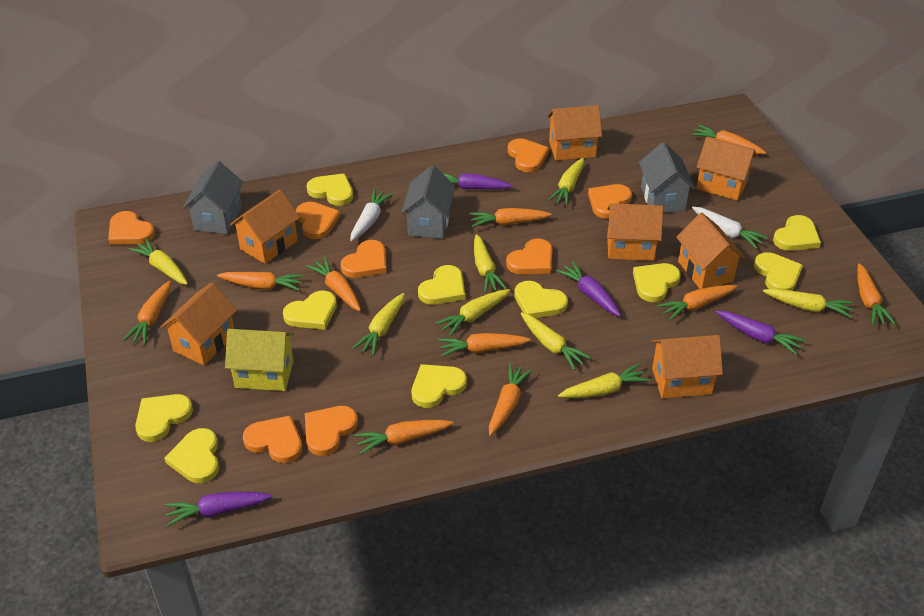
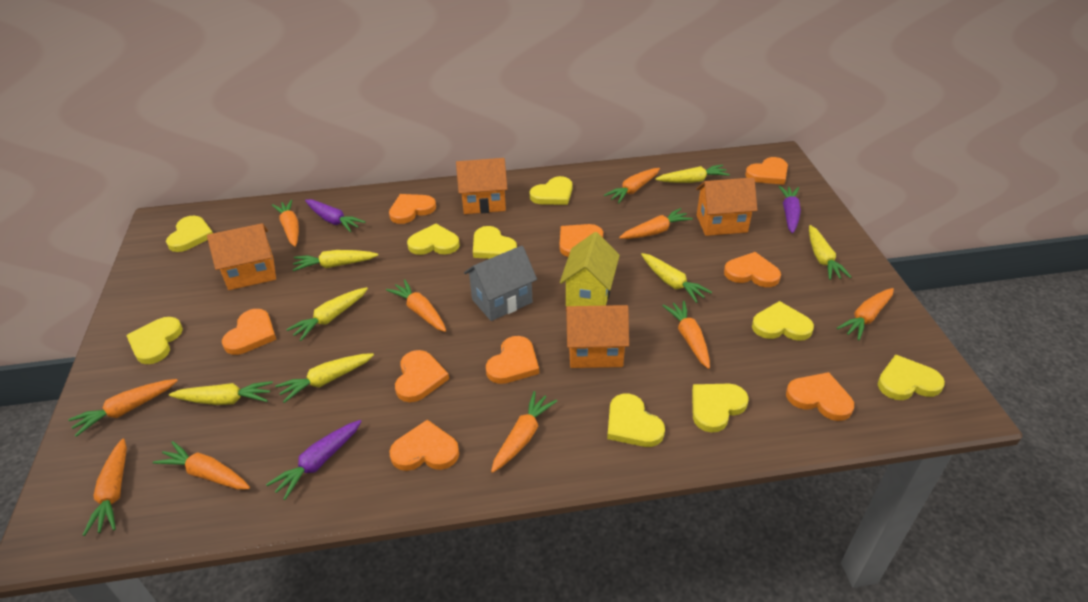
grey house: 3 -> 1
orange heart: 8 -> 9
orange house: 7 -> 4
purple carrot: 4 -> 3
white carrot: 2 -> 0
yellow carrot: 8 -> 7
yellow heart: 10 -> 9

